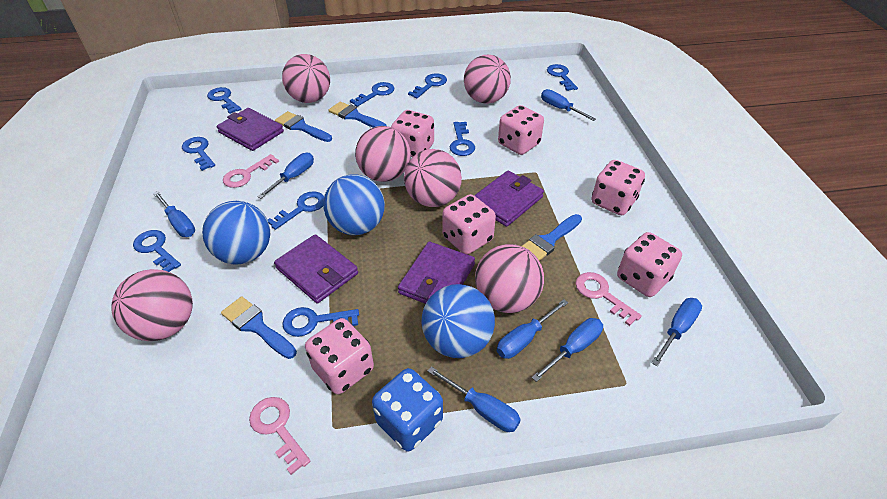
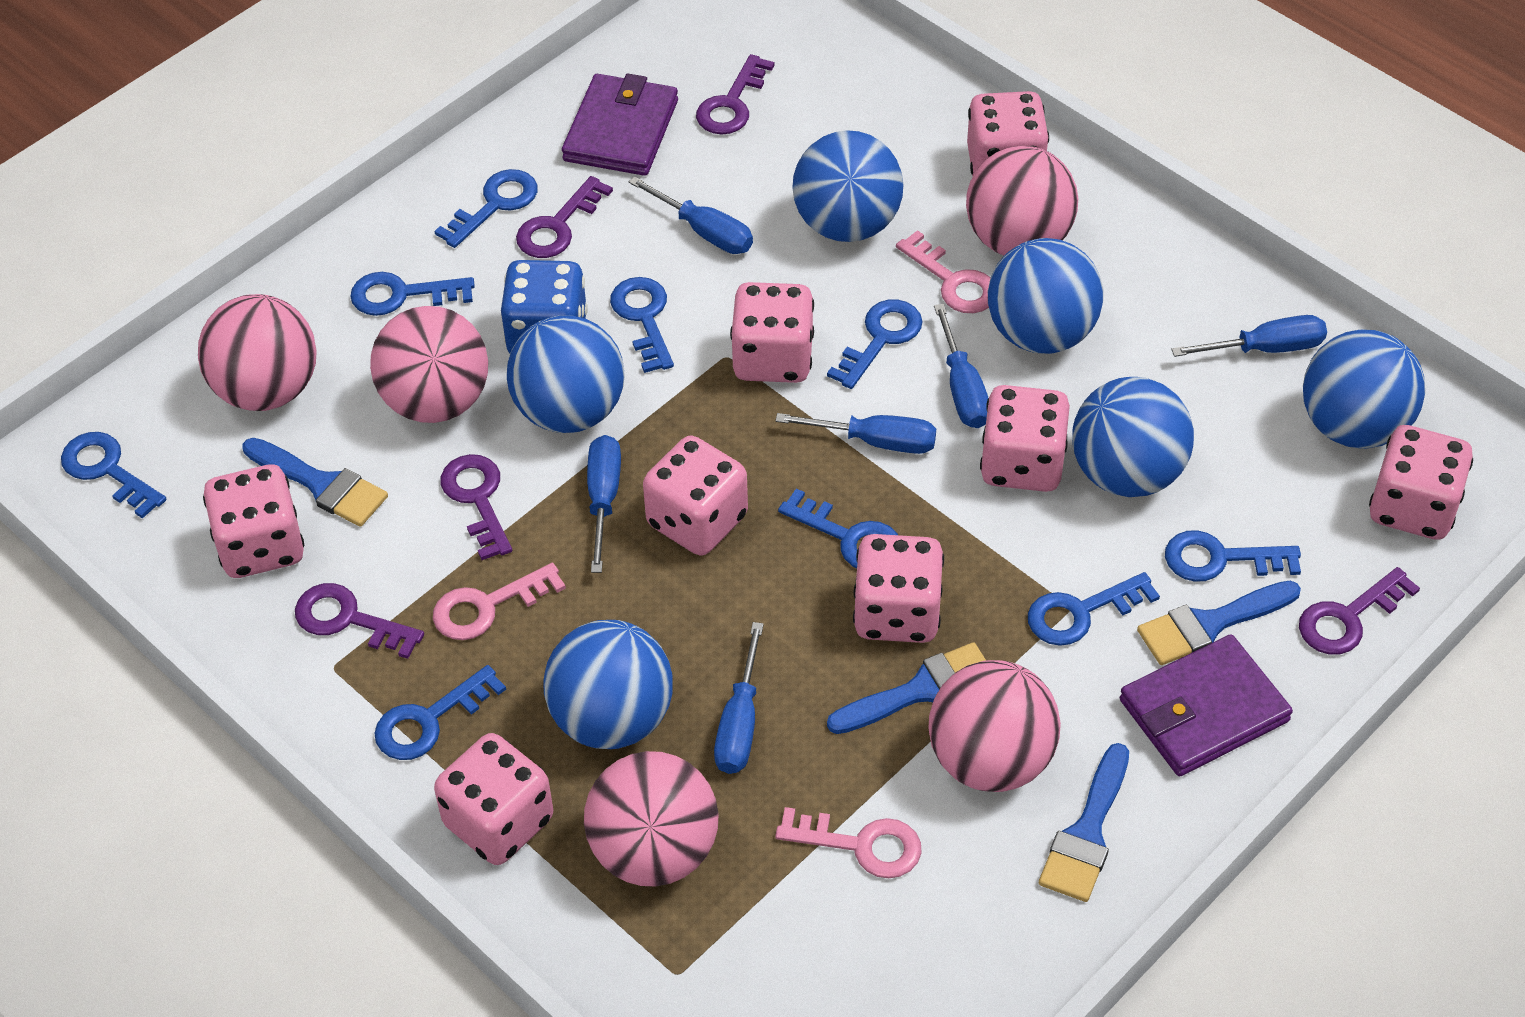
blue ball: 3 -> 6
blue screwdriver: 7 -> 6
pink ball: 6 -> 5
pink dice: 6 -> 8
purple key: 0 -> 5
purple wallet: 4 -> 2

